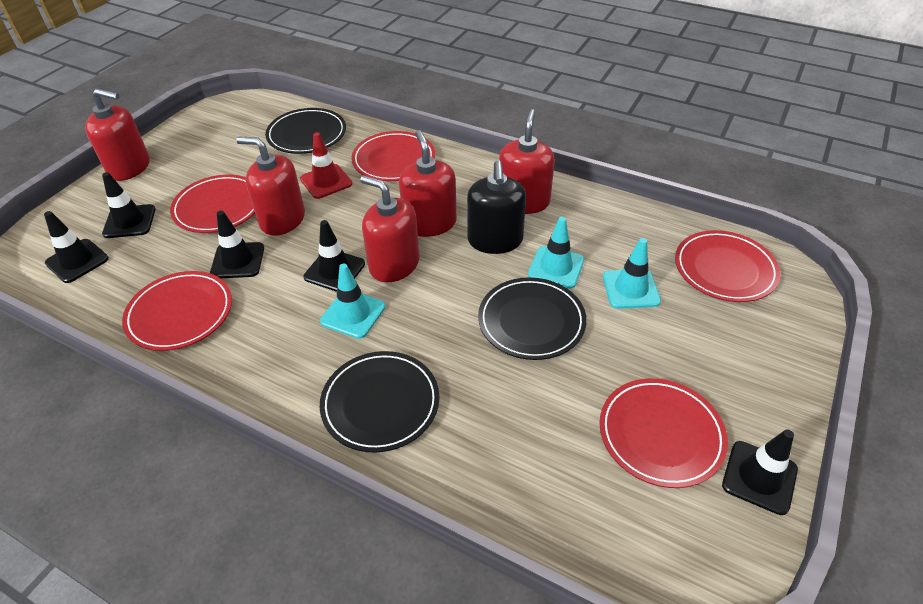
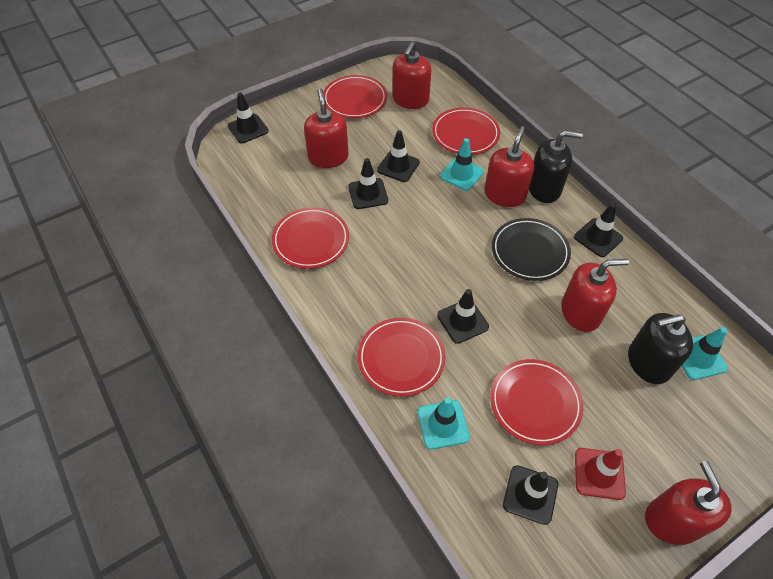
black plate: 3 -> 1
black soap dispenser: 1 -> 2
black traffic cone: 5 -> 6

